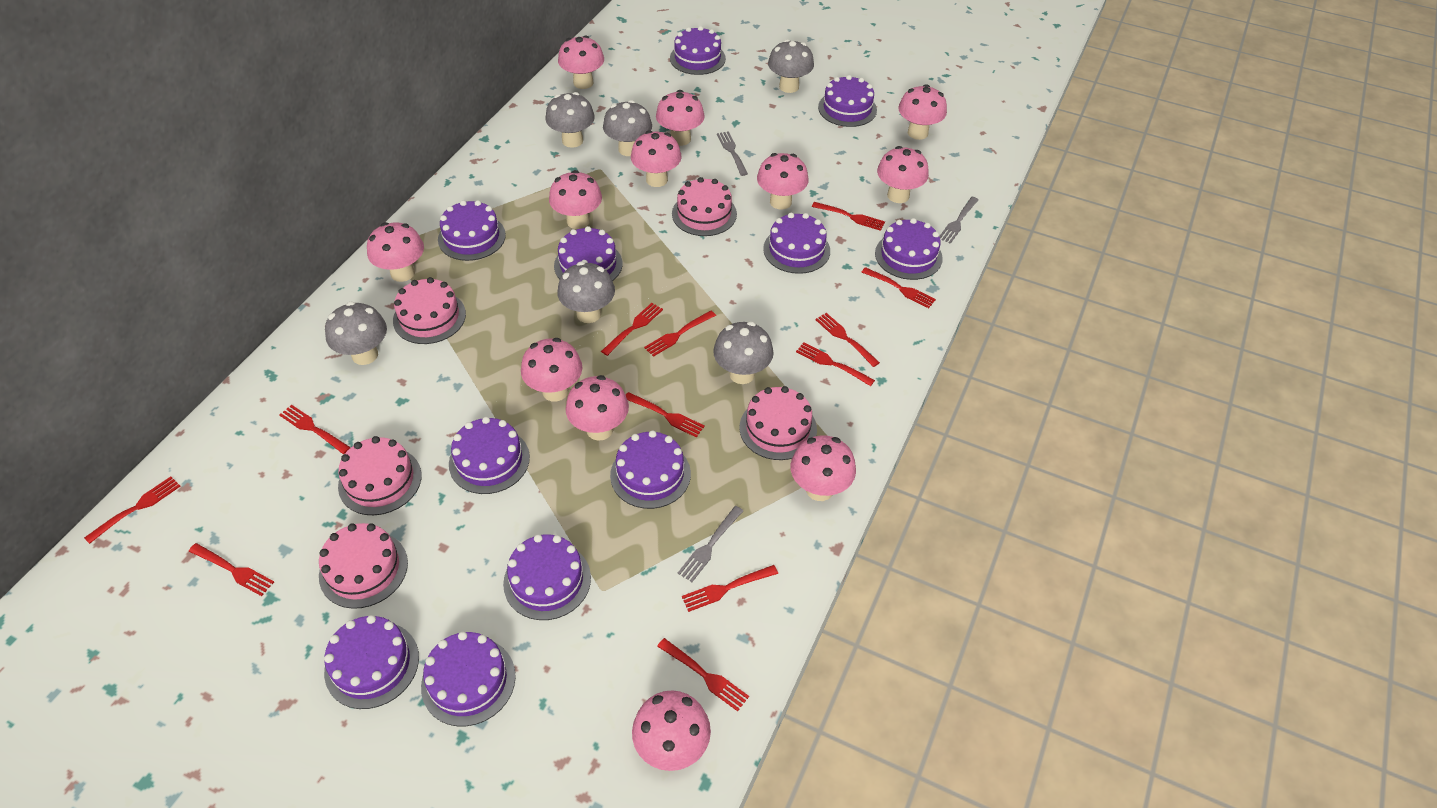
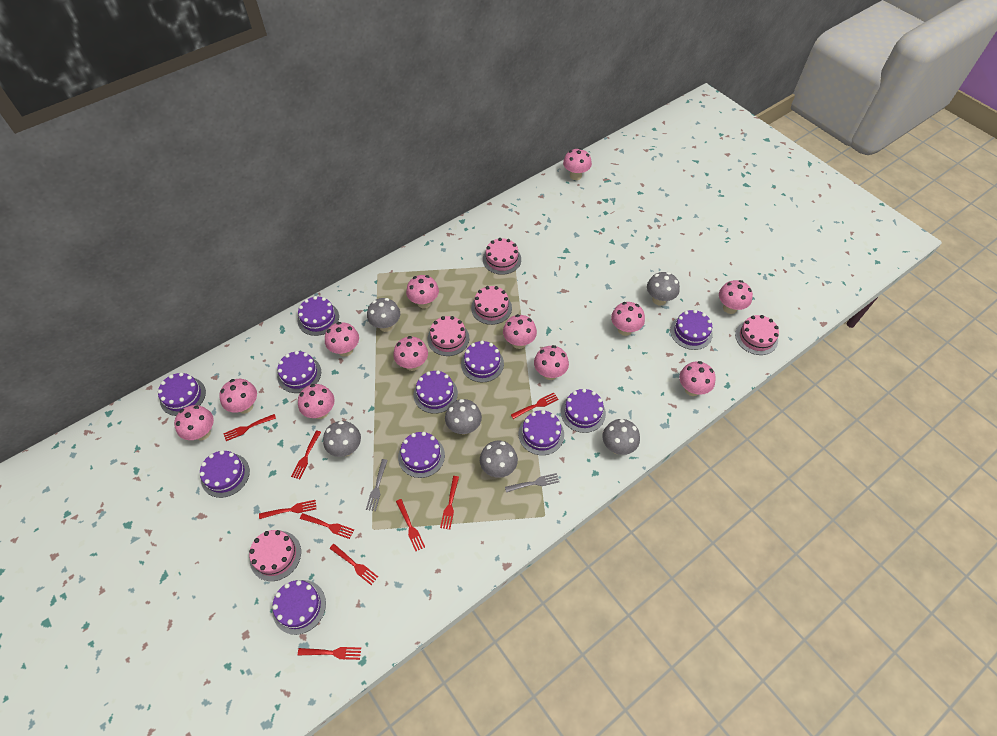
grey fork: 3 -> 2
red fork: 12 -> 9

